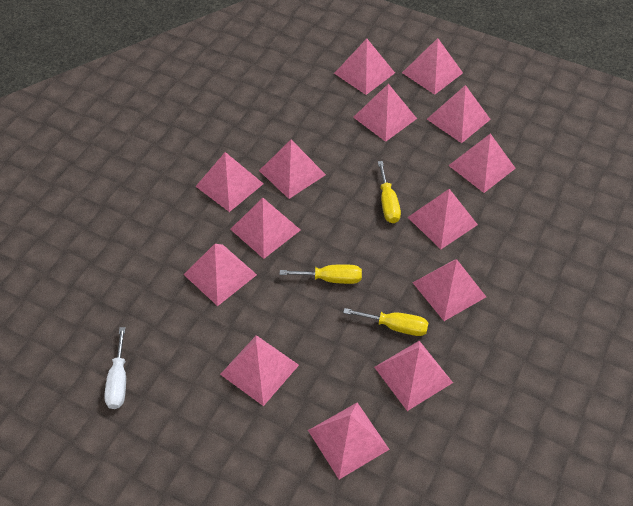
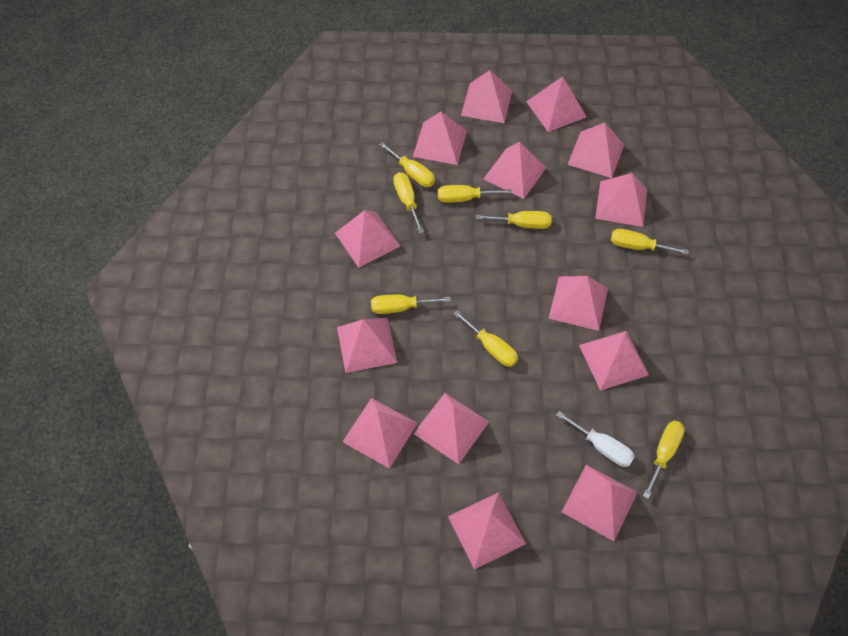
yellow screwdriver: 3 -> 8

